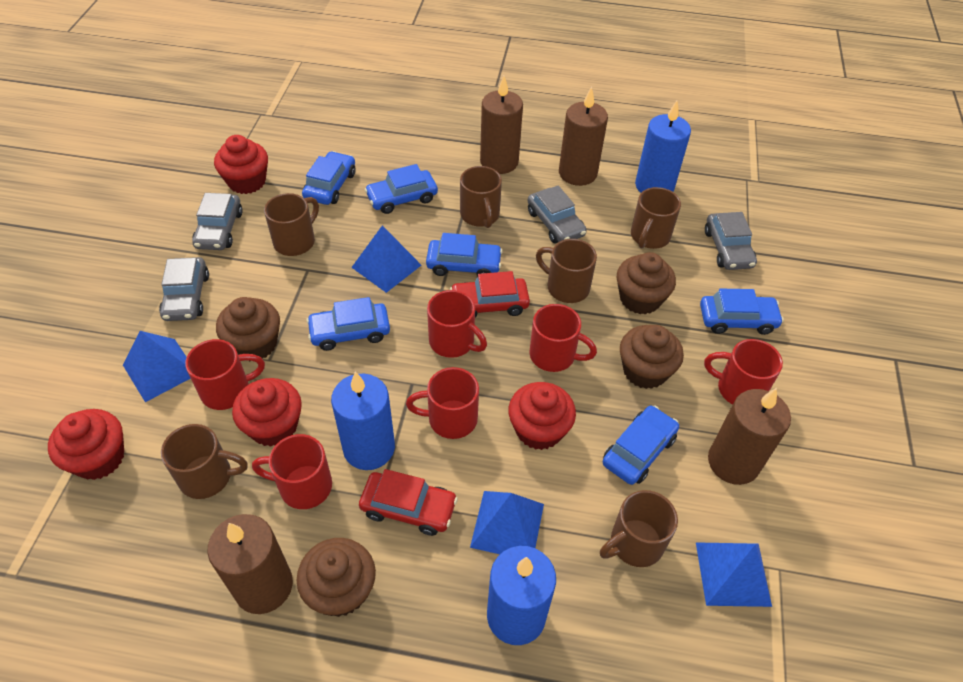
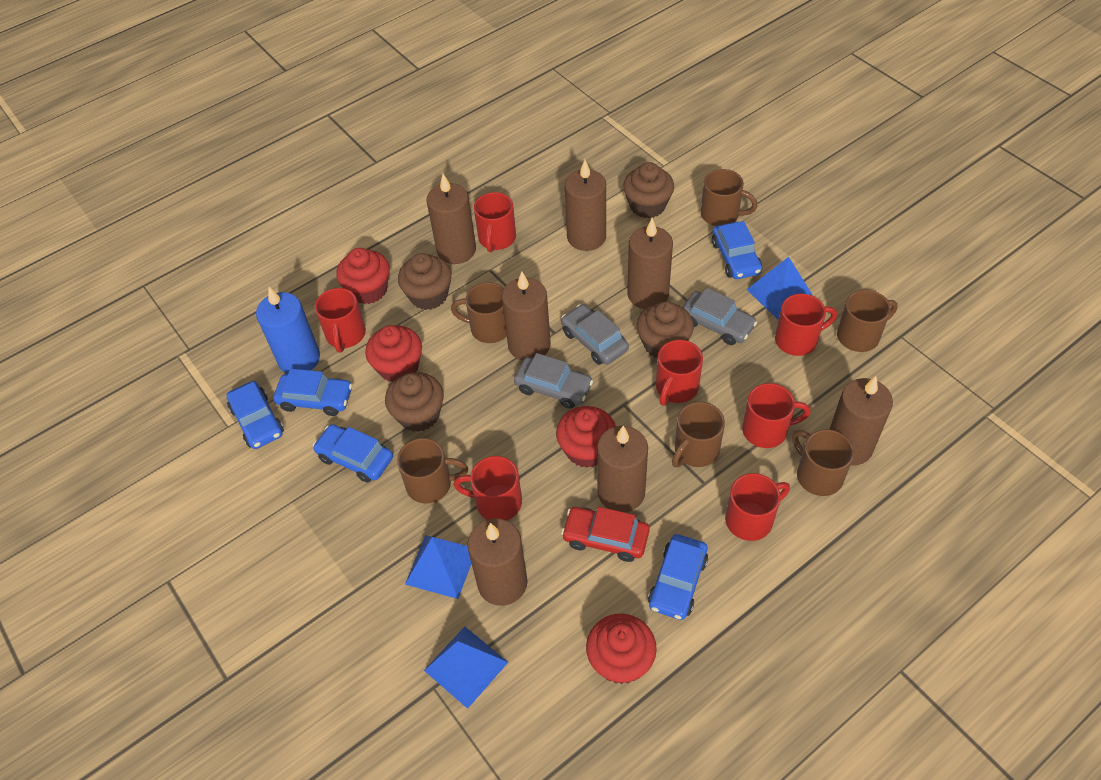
blue candle: 3 -> 1
blue car: 6 -> 5
blue pyramid: 4 -> 3
brown candle: 4 -> 7
grey car: 4 -> 3
red car: 2 -> 1
red mug: 6 -> 7

